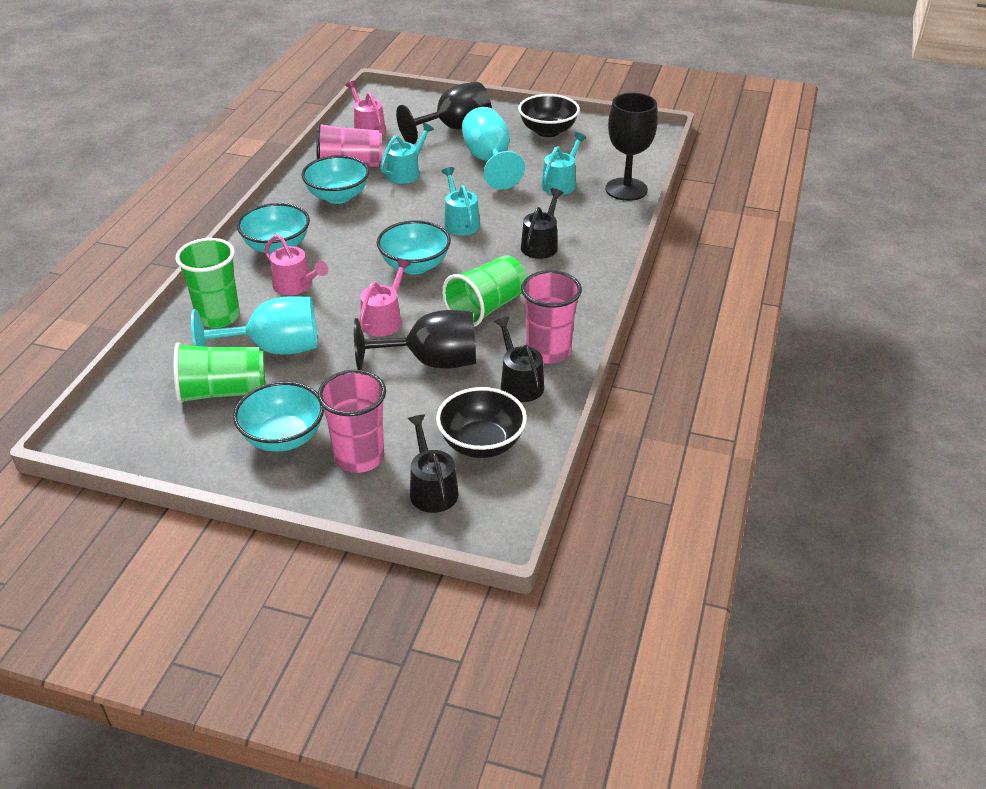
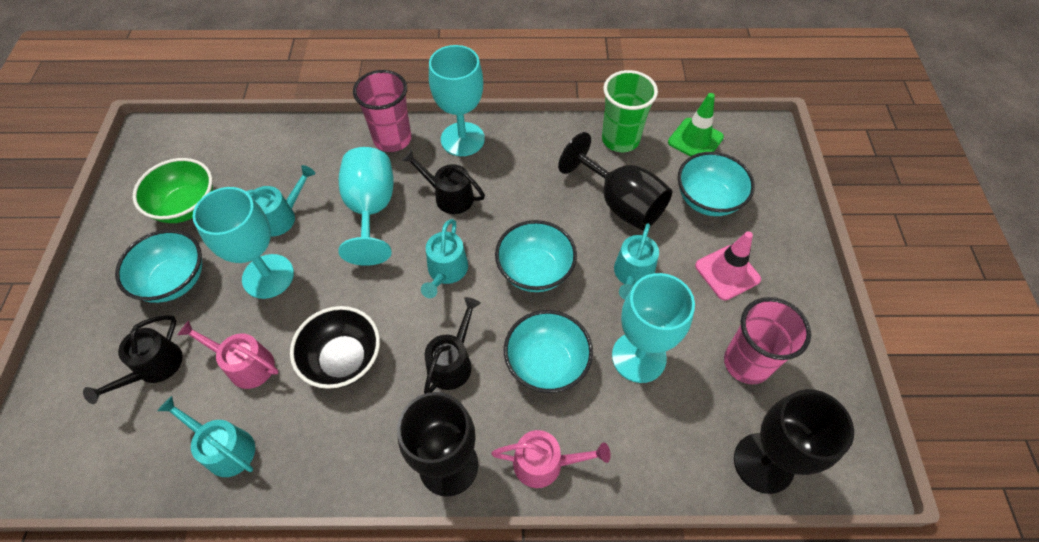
black bowl: 2 -> 1
green bowl: 0 -> 1
green cup: 3 -> 1
green traffic cone: 0 -> 1
pink cup: 3 -> 2
pink traffic cone: 0 -> 1
pink watering can: 3 -> 2
turquoise goblet: 2 -> 4
turquoise watering can: 3 -> 4

